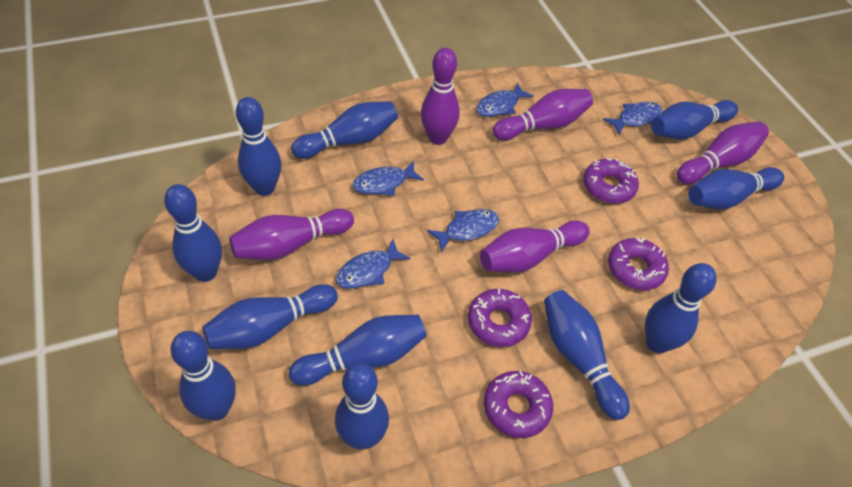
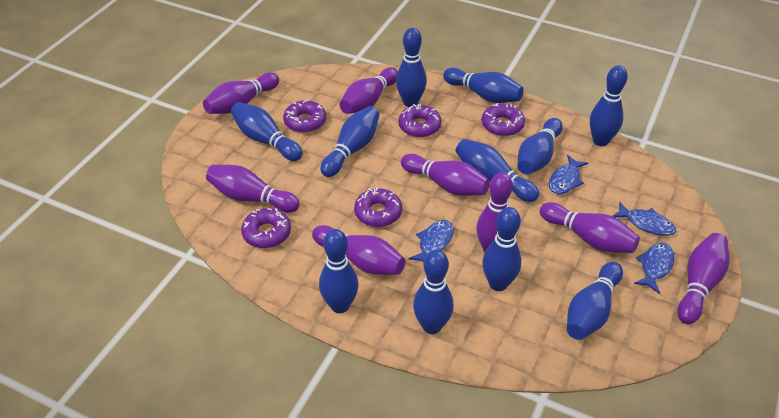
blue fish: 5 -> 4
purple bowling pin: 5 -> 8
purple donut: 4 -> 5

